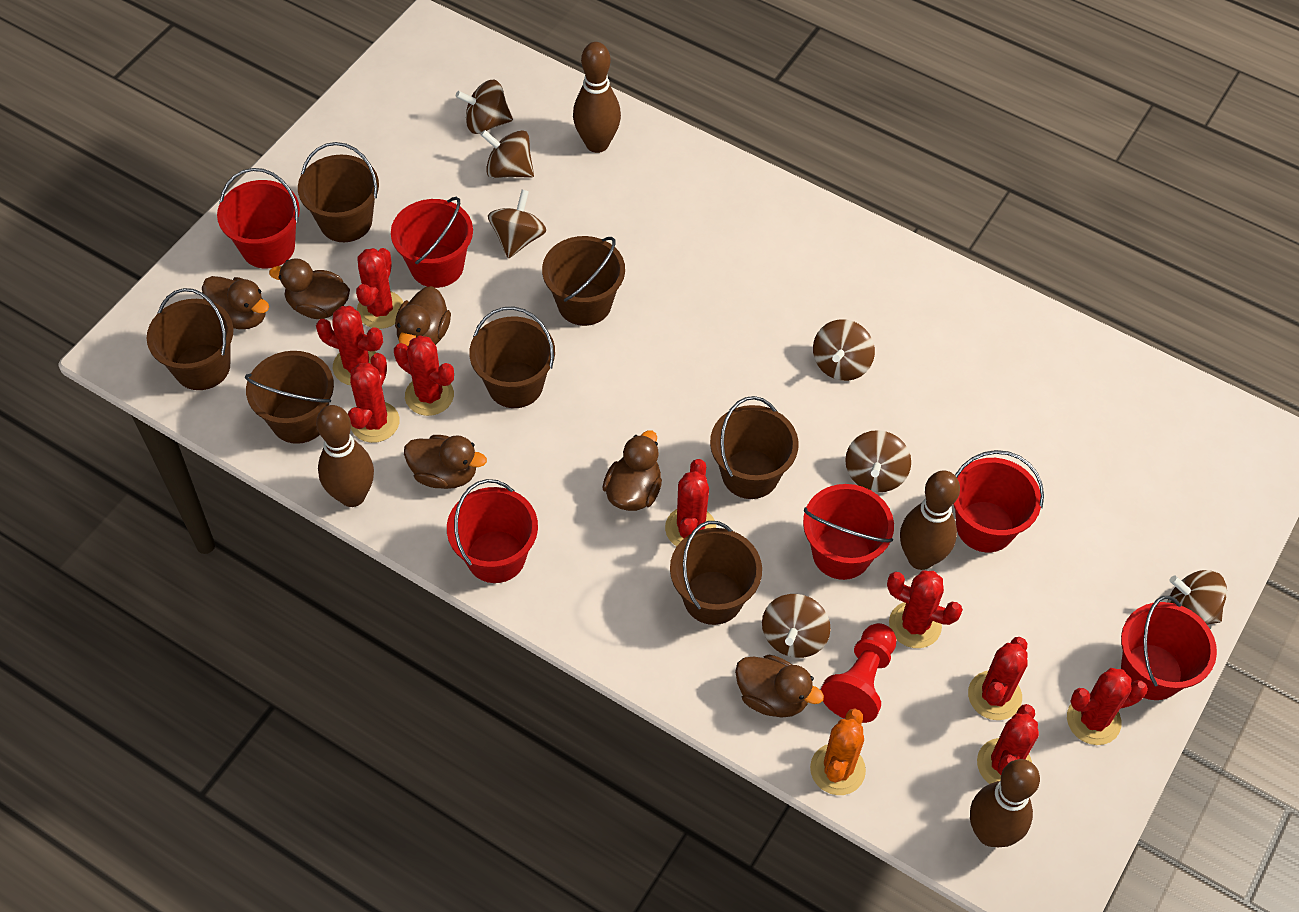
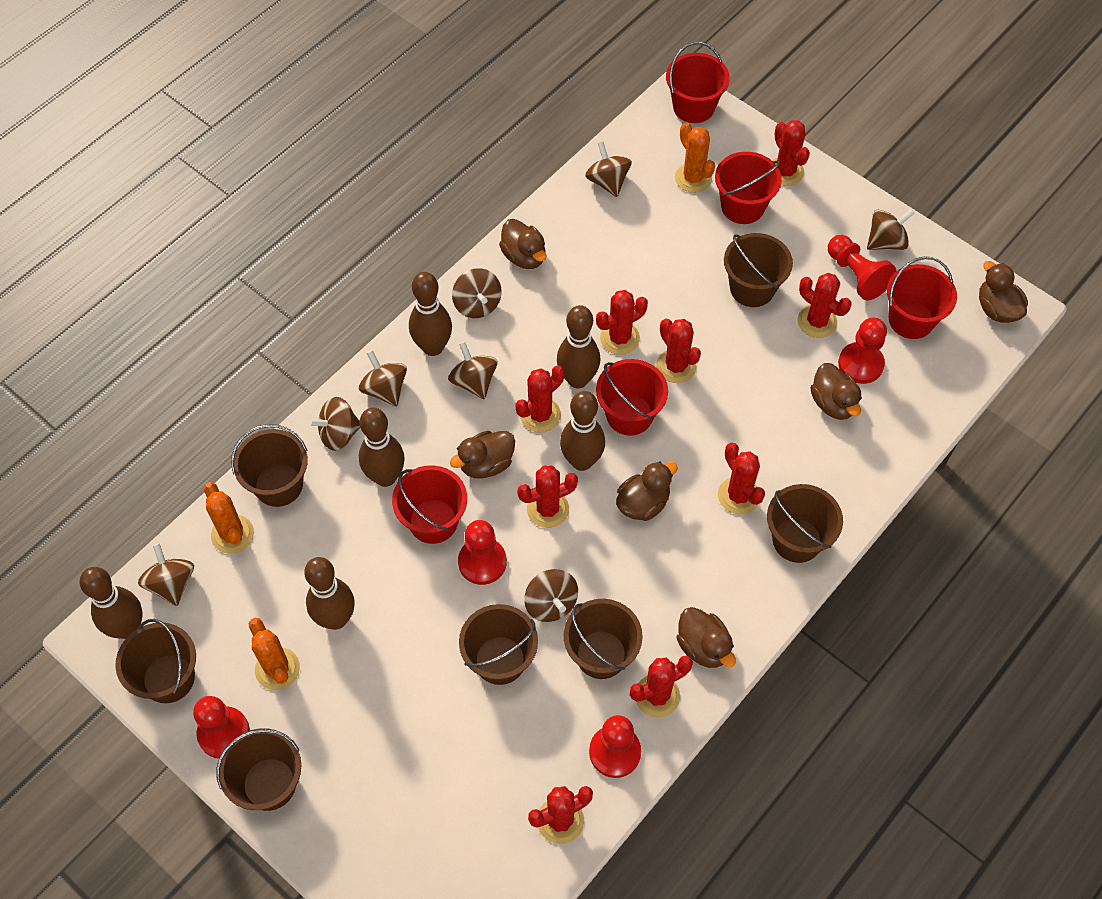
brown bowling pin: 4 -> 6
brown spinning top: 7 -> 8
orange cactus: 1 -> 3
red bucket: 6 -> 5
red pawn: 1 -> 5

